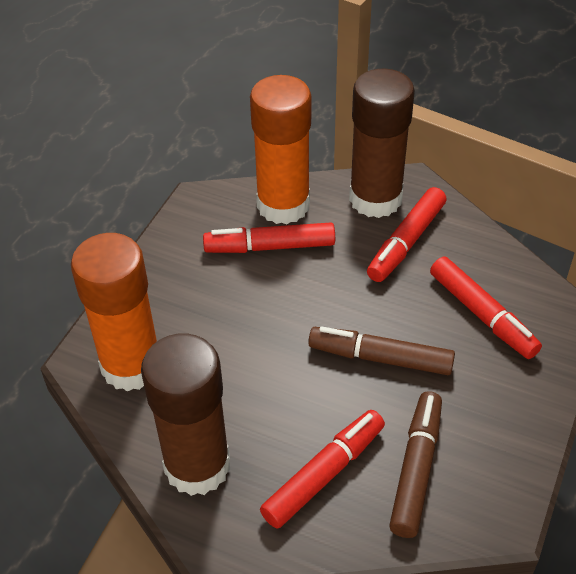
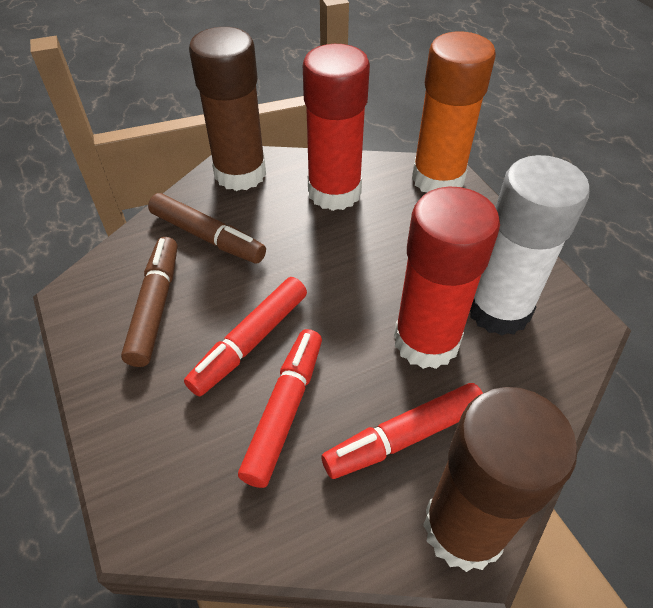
orange glue stick: 2 -> 1
red glue stick: 0 -> 2
red marker: 4 -> 3
white glue stick: 0 -> 1

